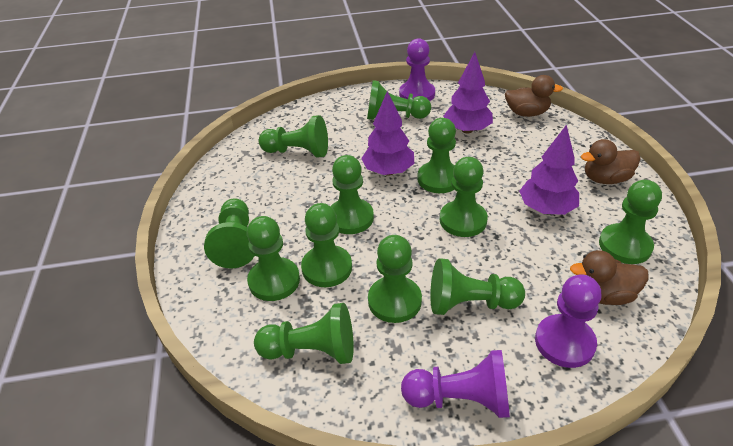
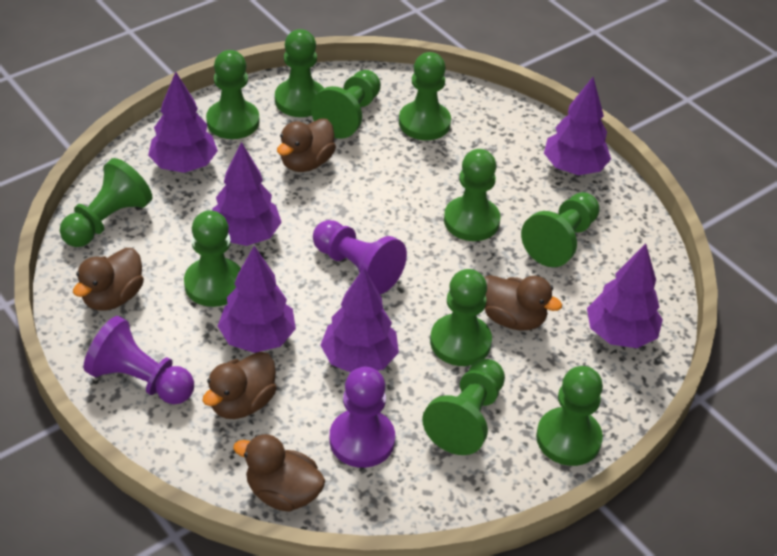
brown duck: 3 -> 5
green pawn: 12 -> 11
purple tree: 3 -> 6

